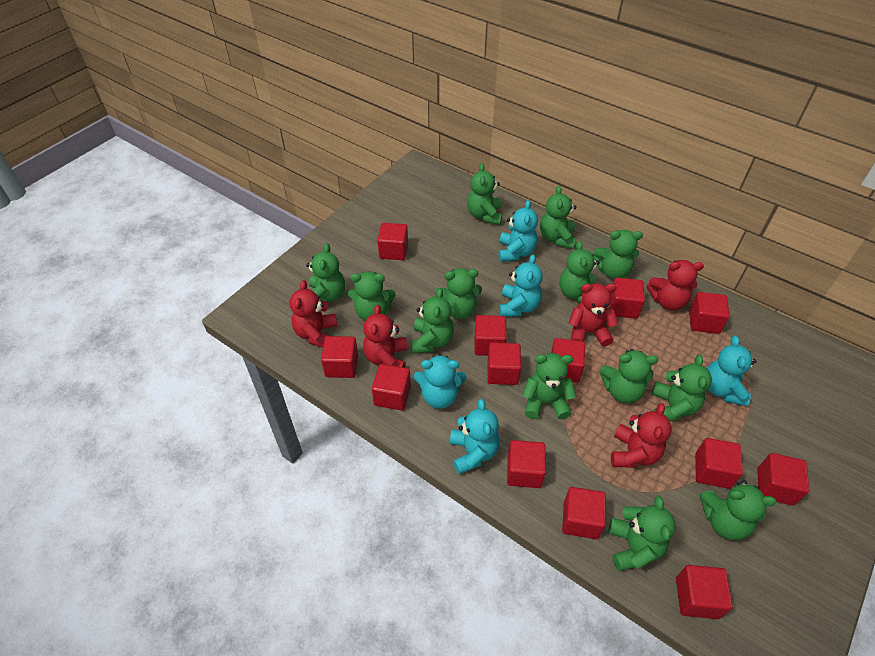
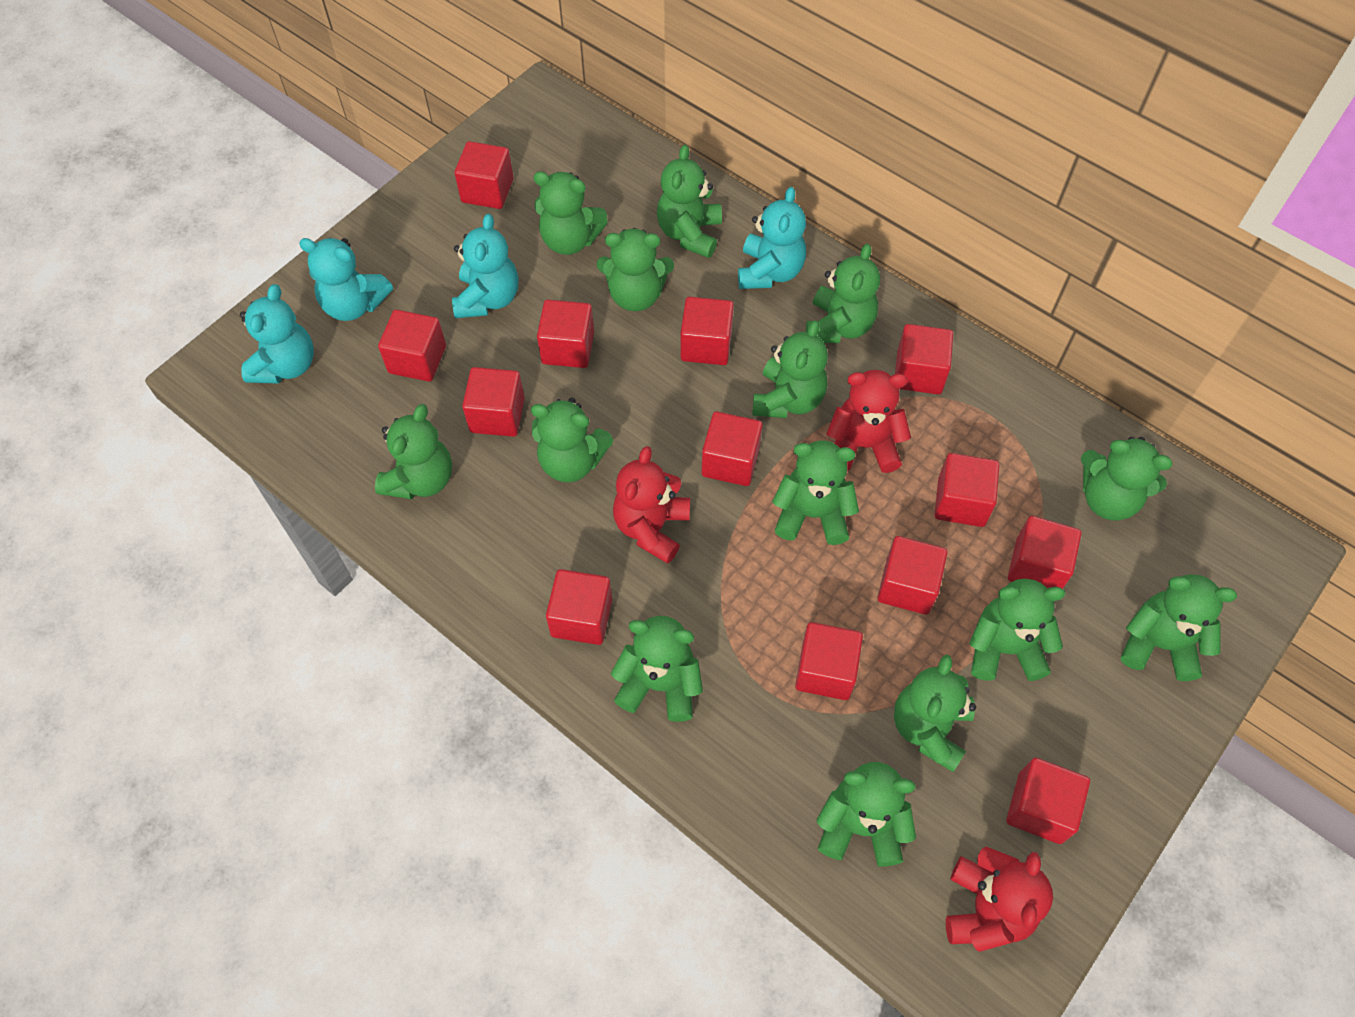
green teddy bear: 13 -> 14
red teddy bear: 5 -> 3
turquoise teddy bear: 5 -> 4

